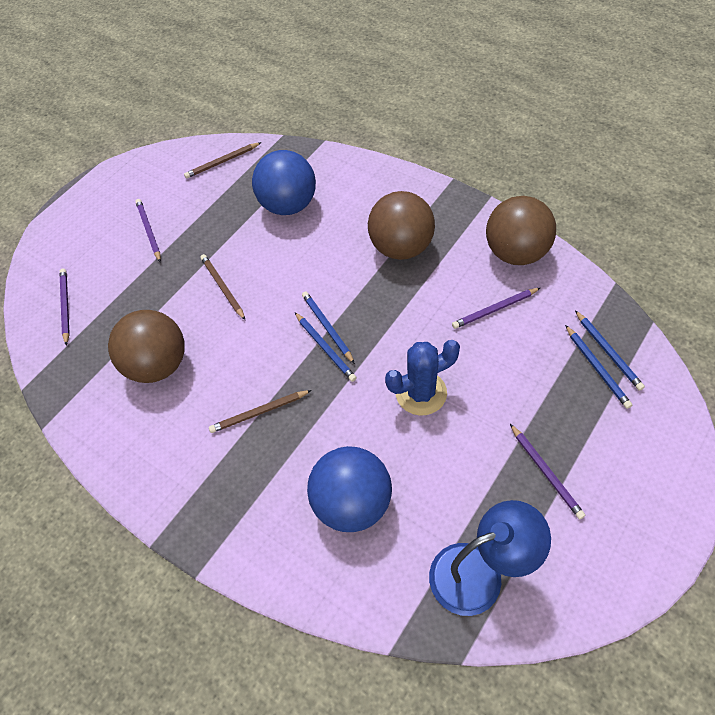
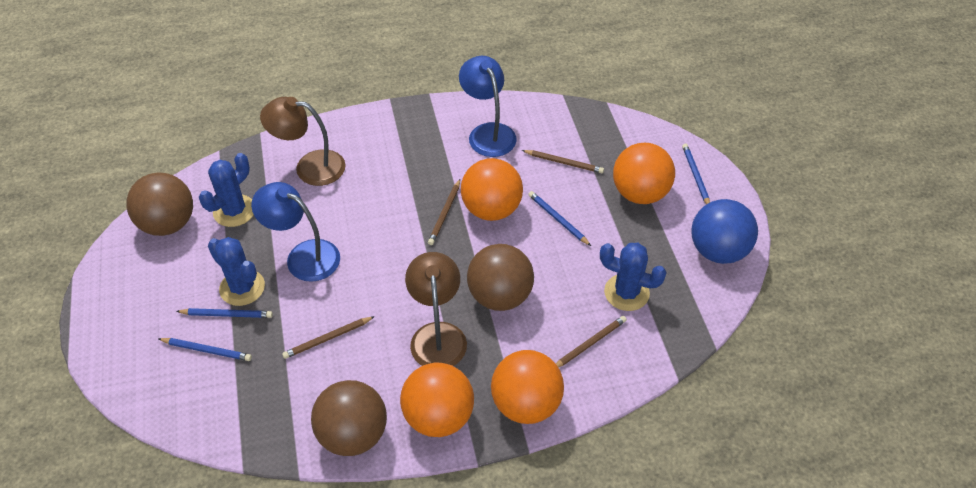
blue ball: 2 -> 1
blue cactus: 1 -> 3
blue lamp: 1 -> 2
brown lamp: 0 -> 2
brown pencil: 3 -> 4
orange ball: 0 -> 4
purple pencil: 4 -> 0

